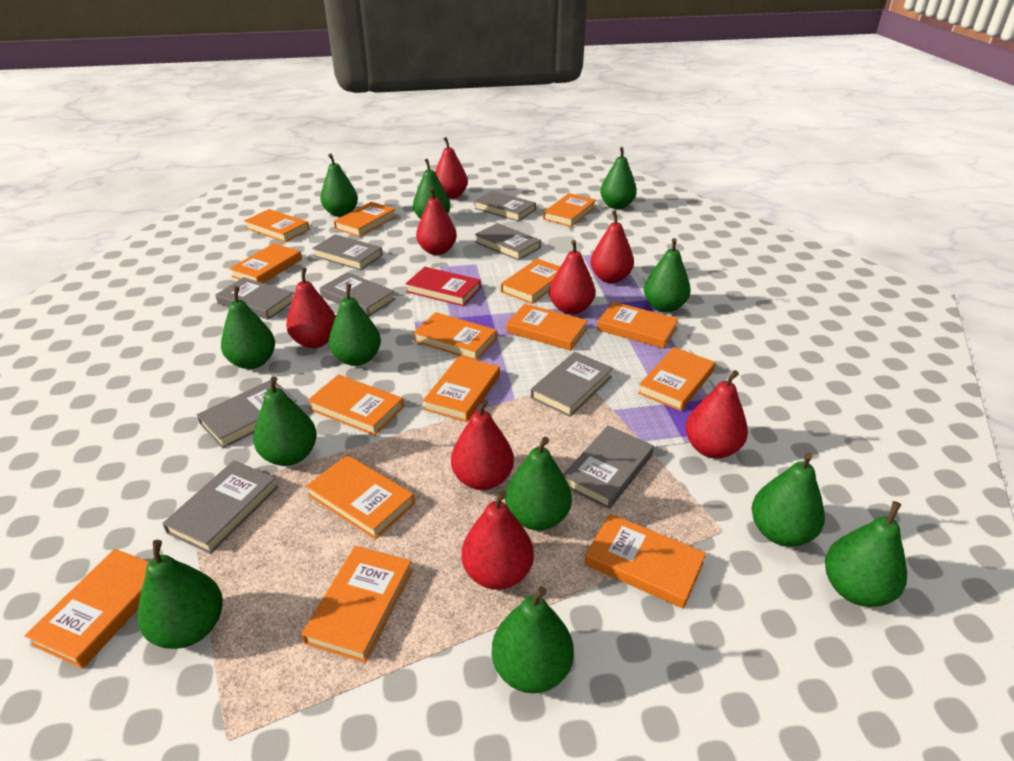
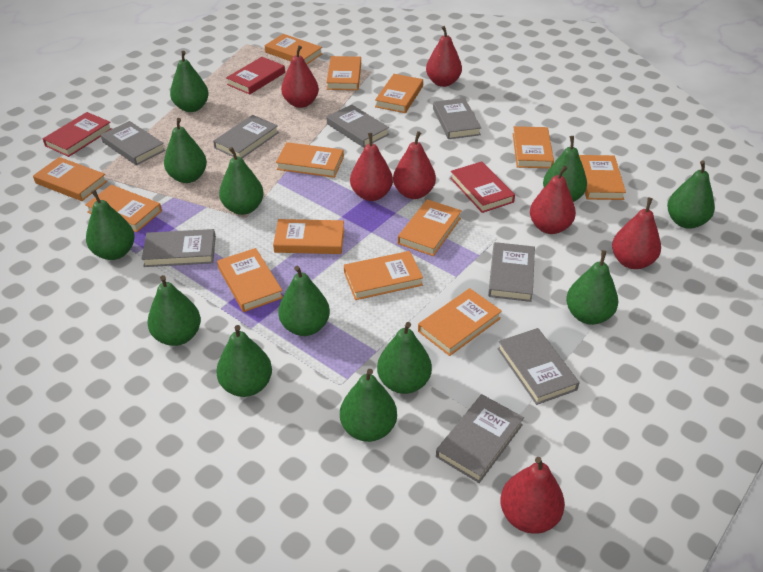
grey book: 9 -> 8
orange book: 15 -> 13
red book: 1 -> 3
red pear: 8 -> 7

